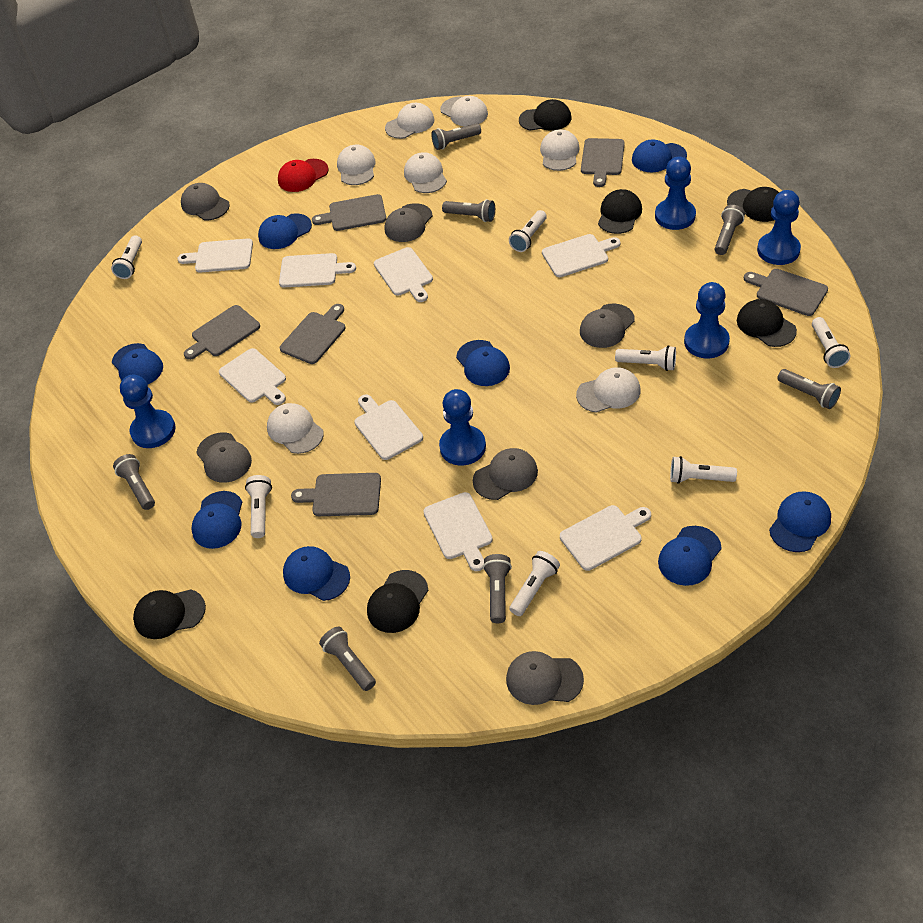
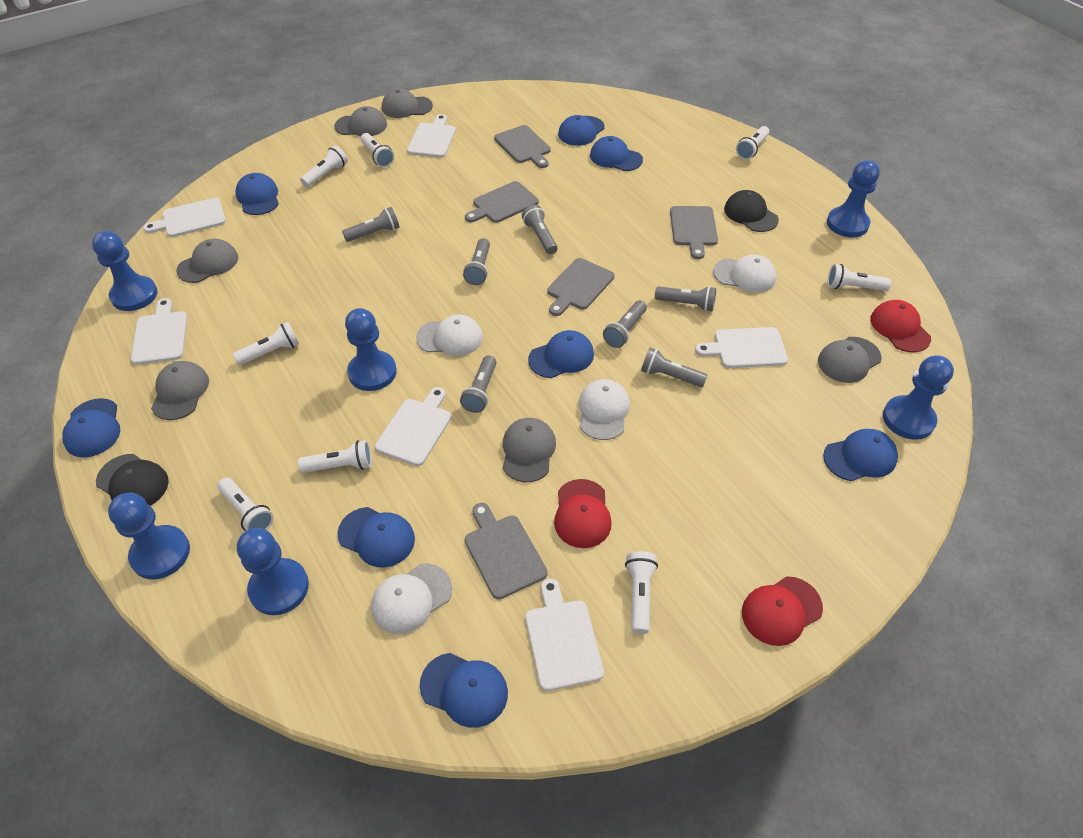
black cap: 6 -> 2
blue pawn: 5 -> 6
grey cutting board: 6 -> 5
red cap: 1 -> 3
white cap: 7 -> 4
white cutting board: 8 -> 6
white flashlight: 7 -> 8

